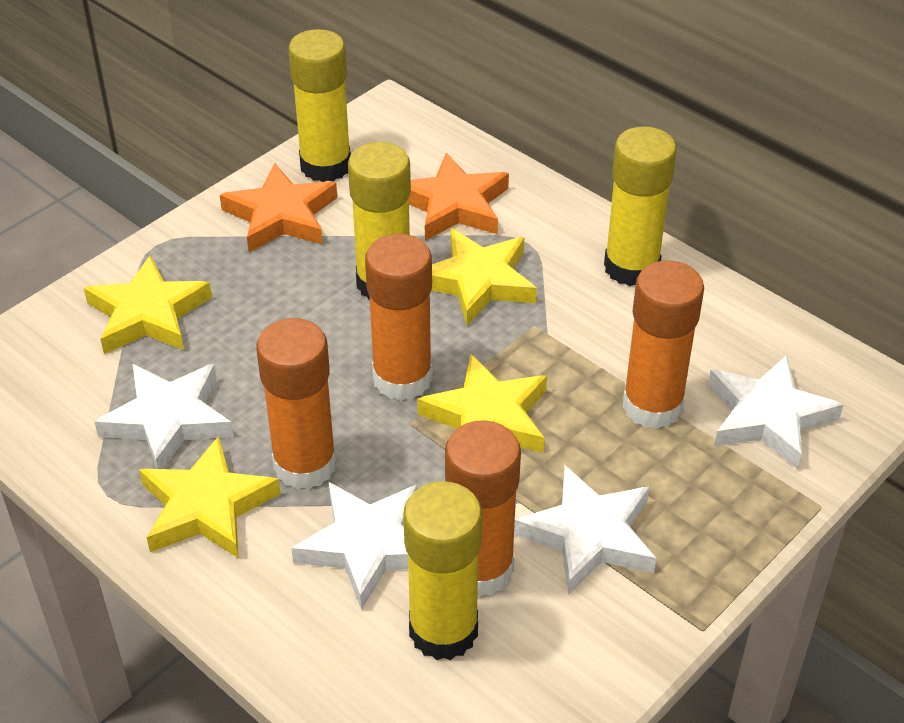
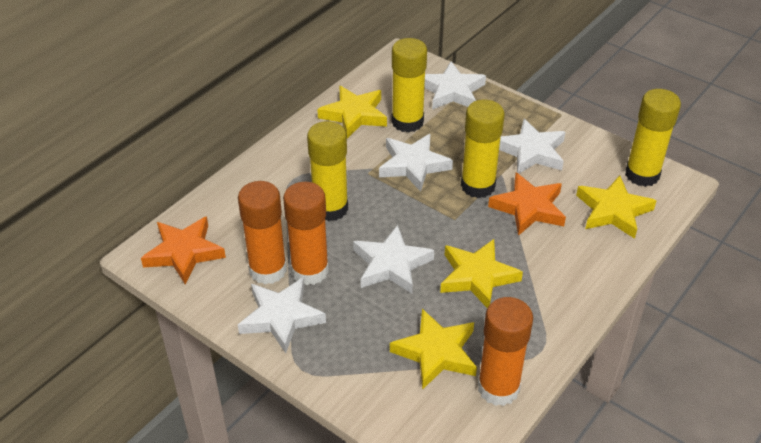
orange glue stick: 4 -> 3
white star: 4 -> 5

